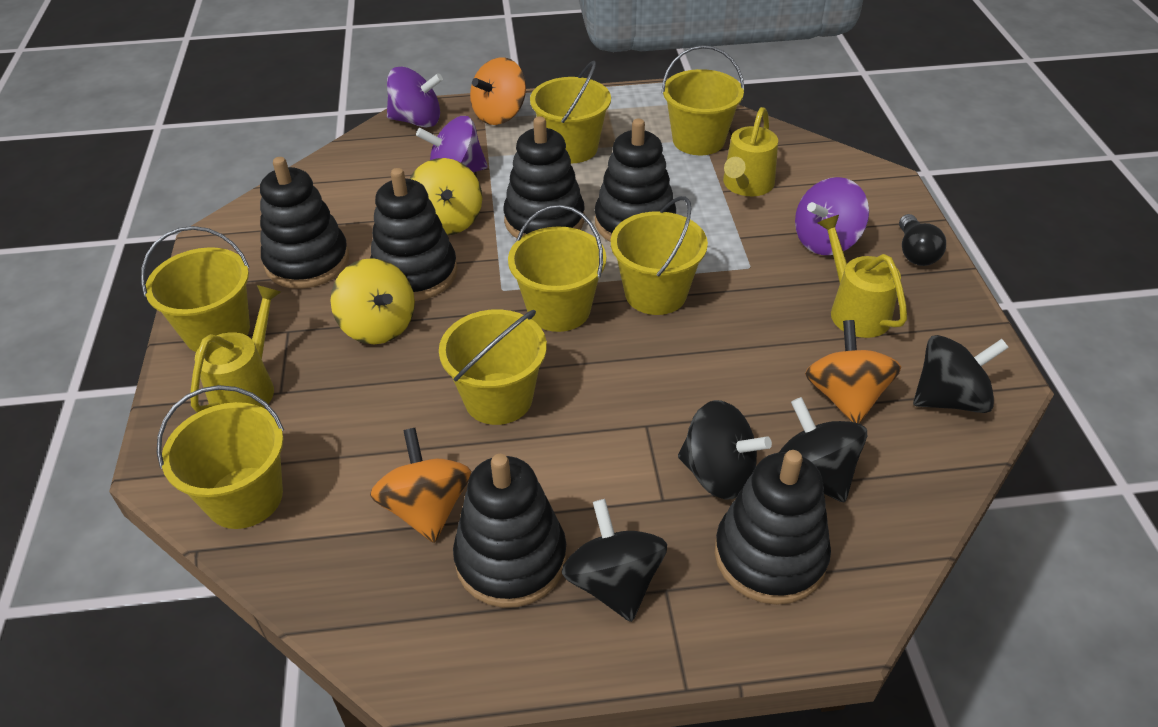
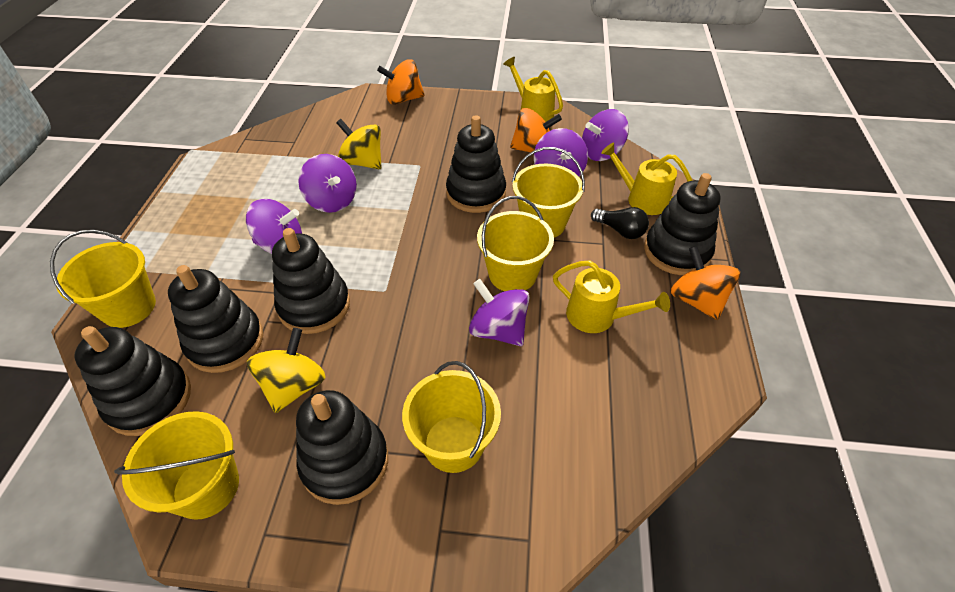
black spinning top: 4 -> 0
purple spinning top: 3 -> 5
yellow bucket: 7 -> 5

